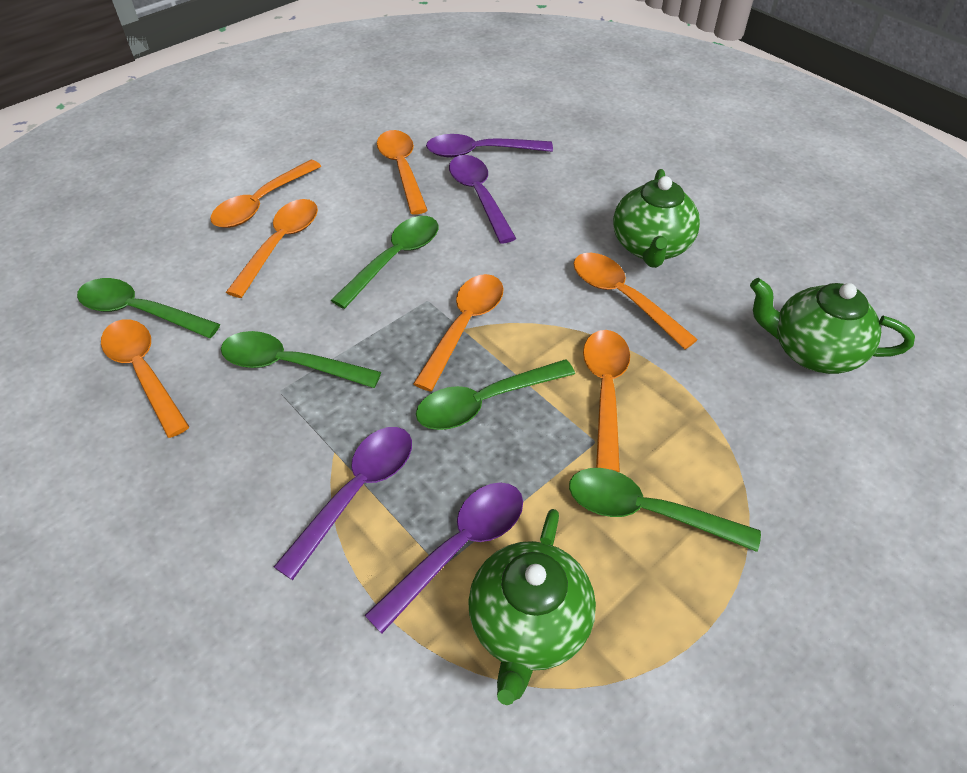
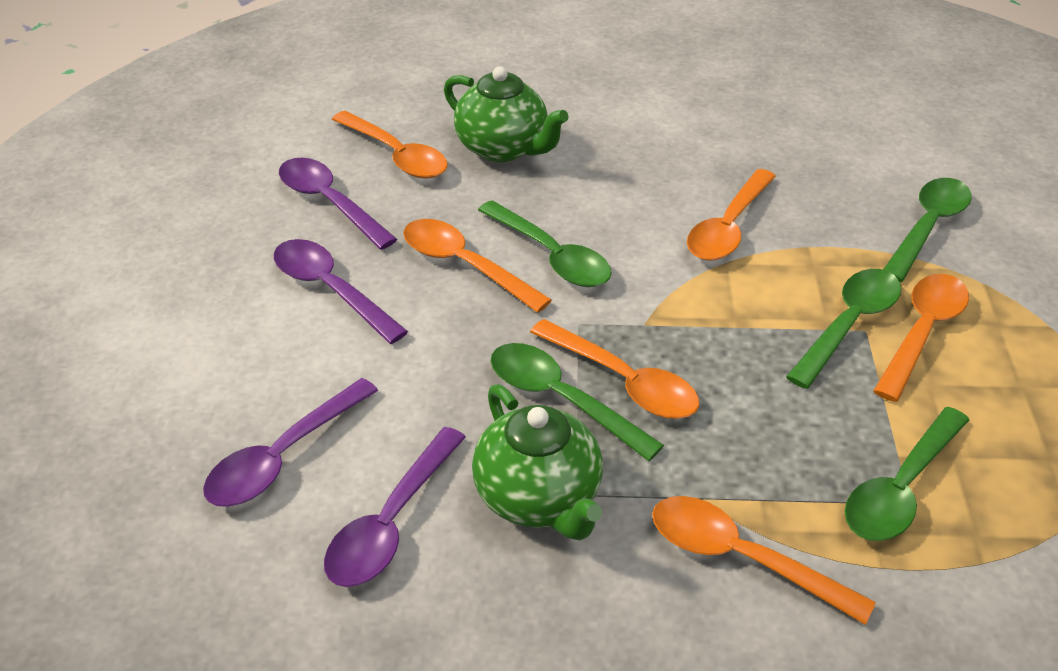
green teapot: 3 -> 2
orange spoon: 7 -> 6

